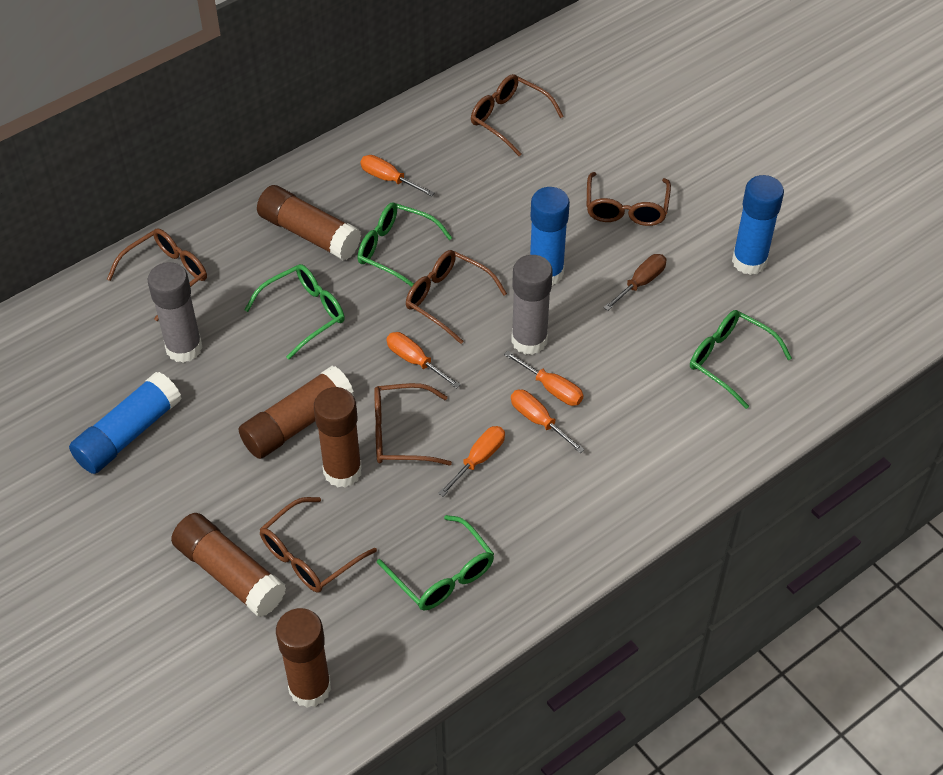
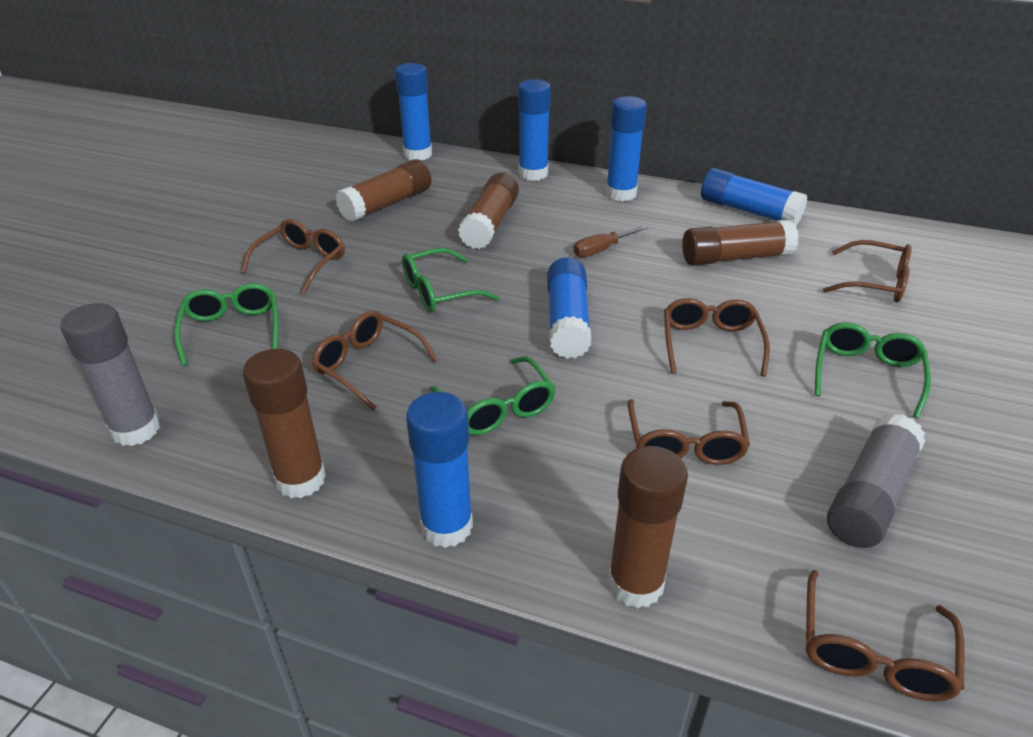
blue glue stick: 3 -> 6
orange screwdriver: 5 -> 0

